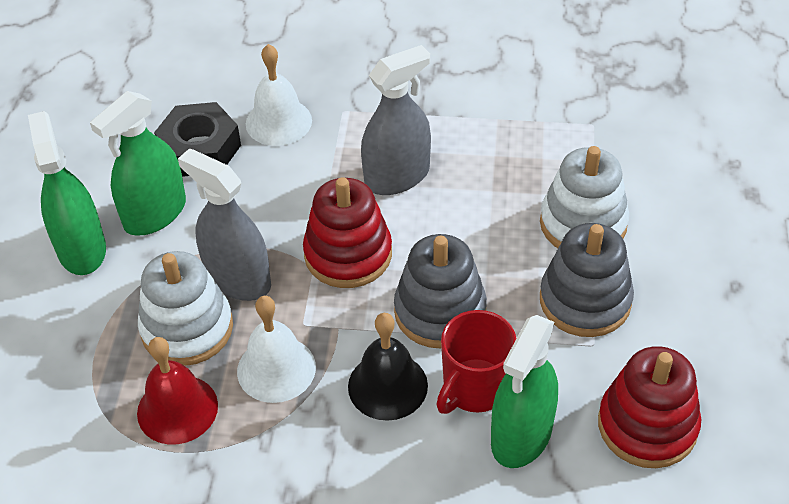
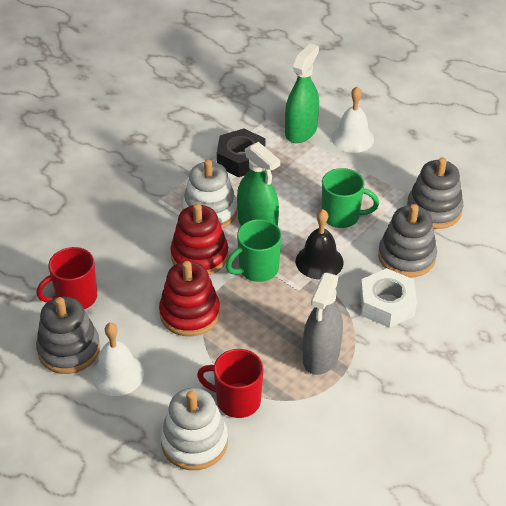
green mug: 0 -> 2
green spray bottle: 3 -> 2
grey spray bottle: 2 -> 1
grey stacking toy: 2 -> 3
red bell: 1 -> 0
red mug: 1 -> 2
white nut: 0 -> 1

